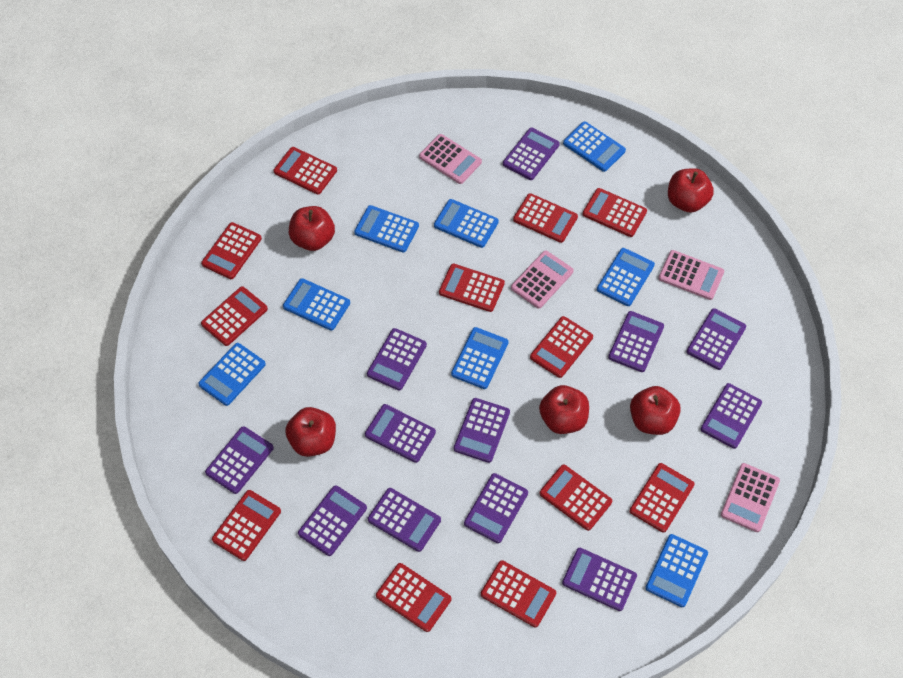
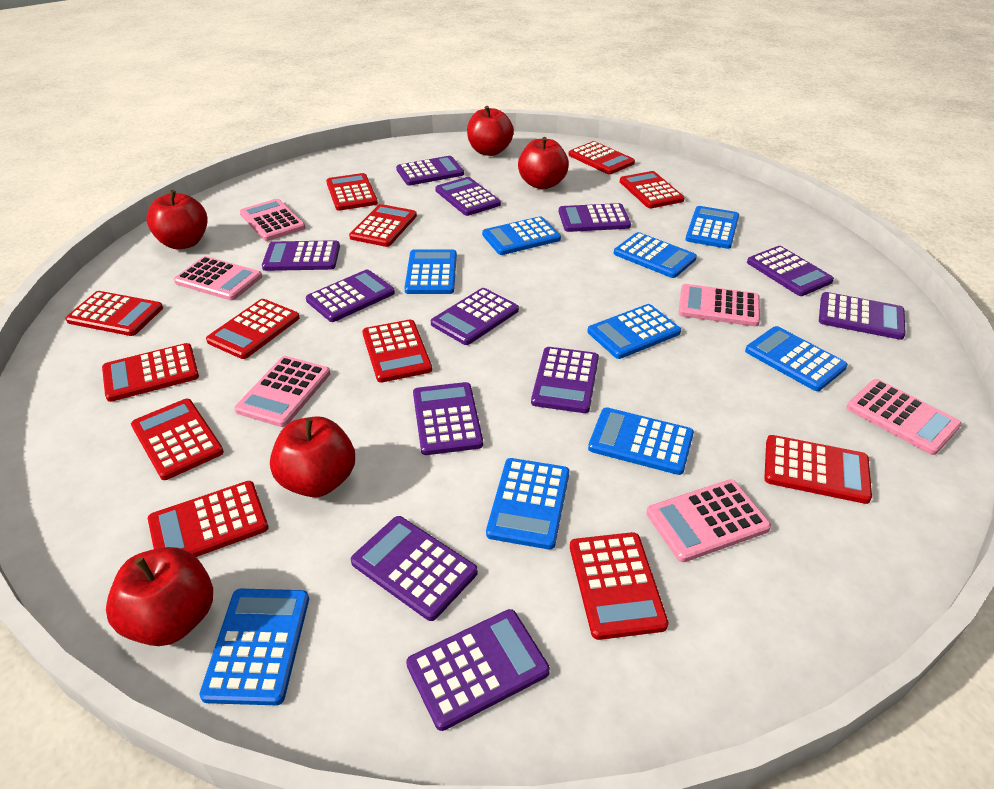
blue calculator: 8 -> 9
pink calculator: 4 -> 6

